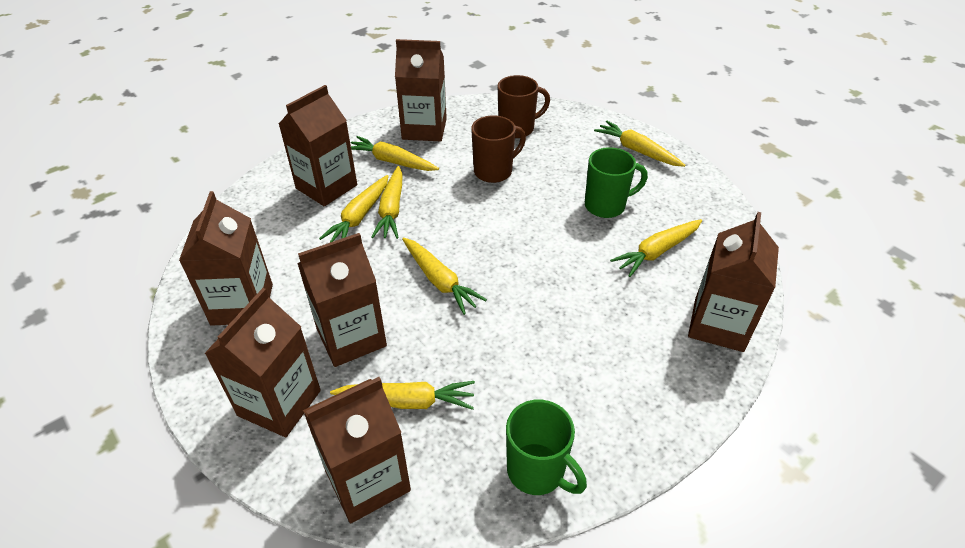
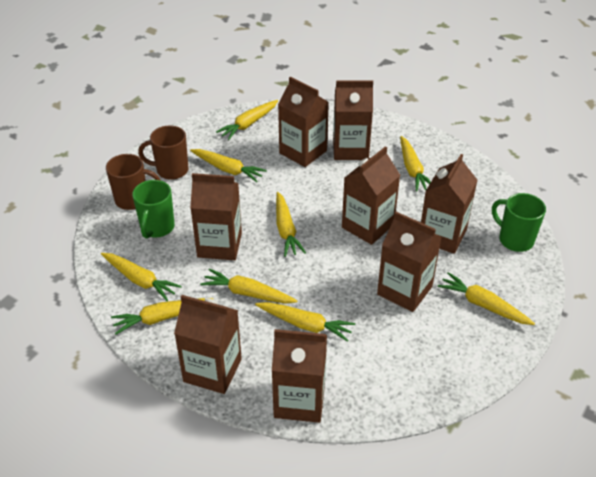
brown carton: 7 -> 8
yellow carrot: 7 -> 9

